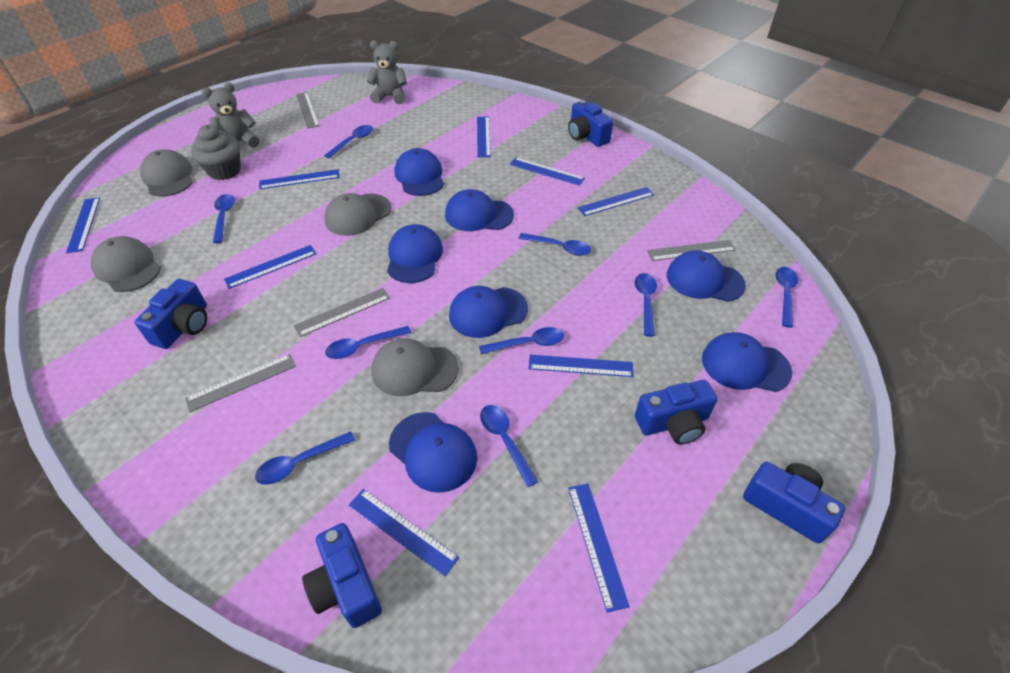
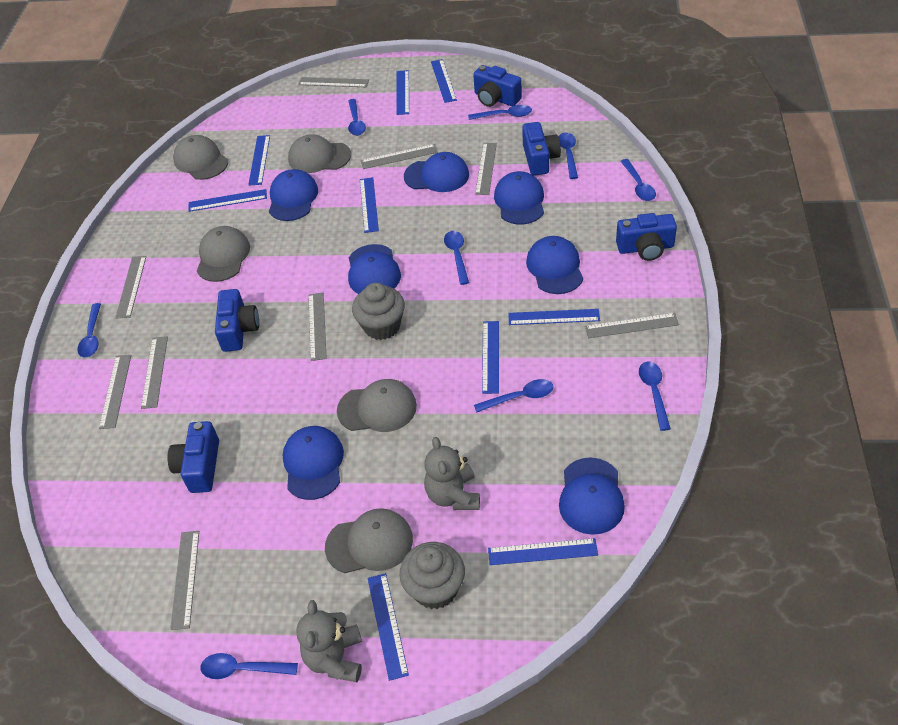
grey cap: 4 -> 5
grey cupcake: 1 -> 2
grey ruler: 4 -> 9

